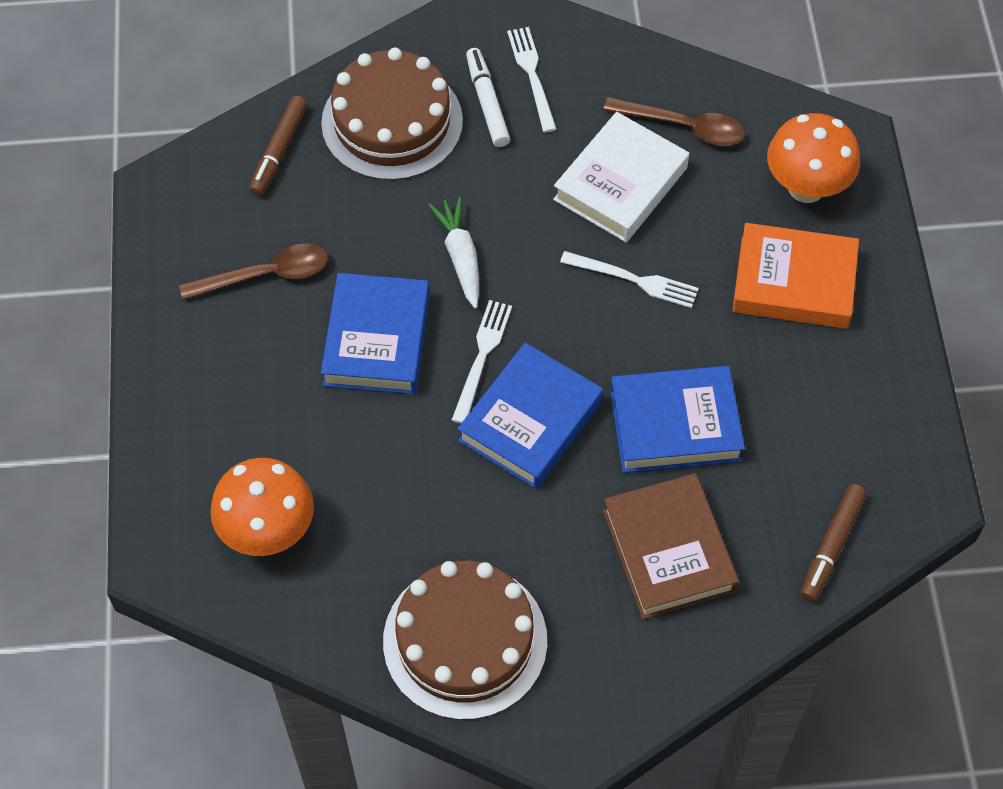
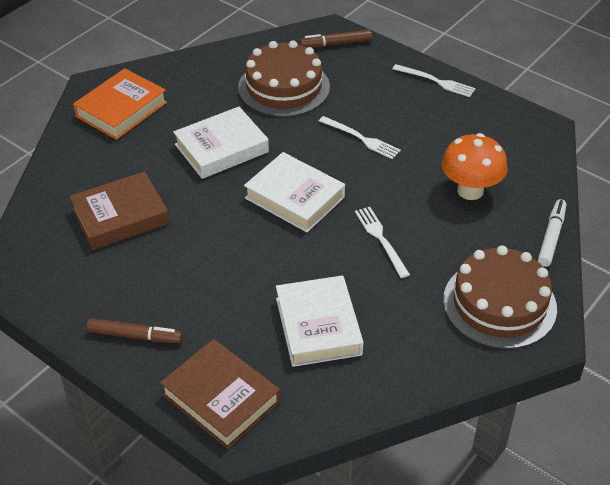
blue book: 3 -> 0
brown book: 1 -> 2
brown spoon: 2 -> 0
orange mushroom: 2 -> 1
white book: 1 -> 3
white carrot: 1 -> 0

